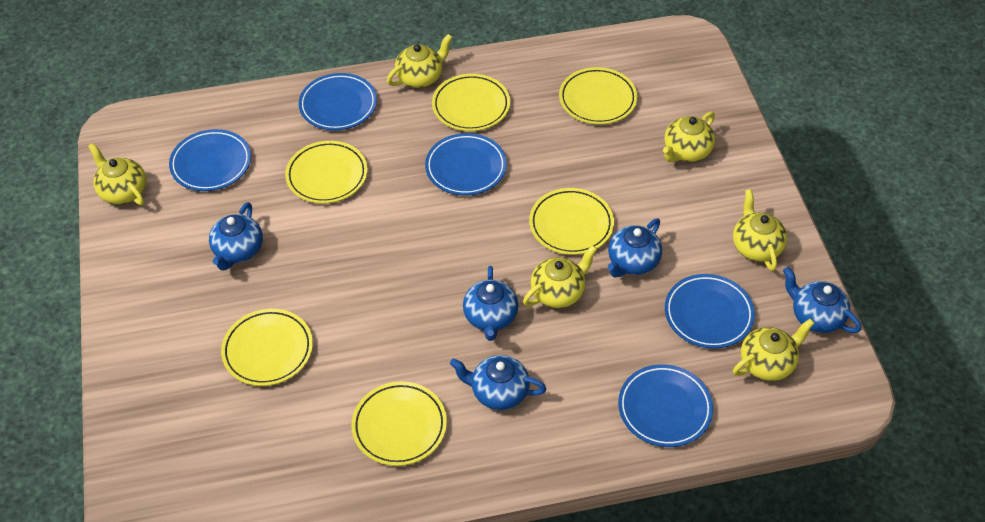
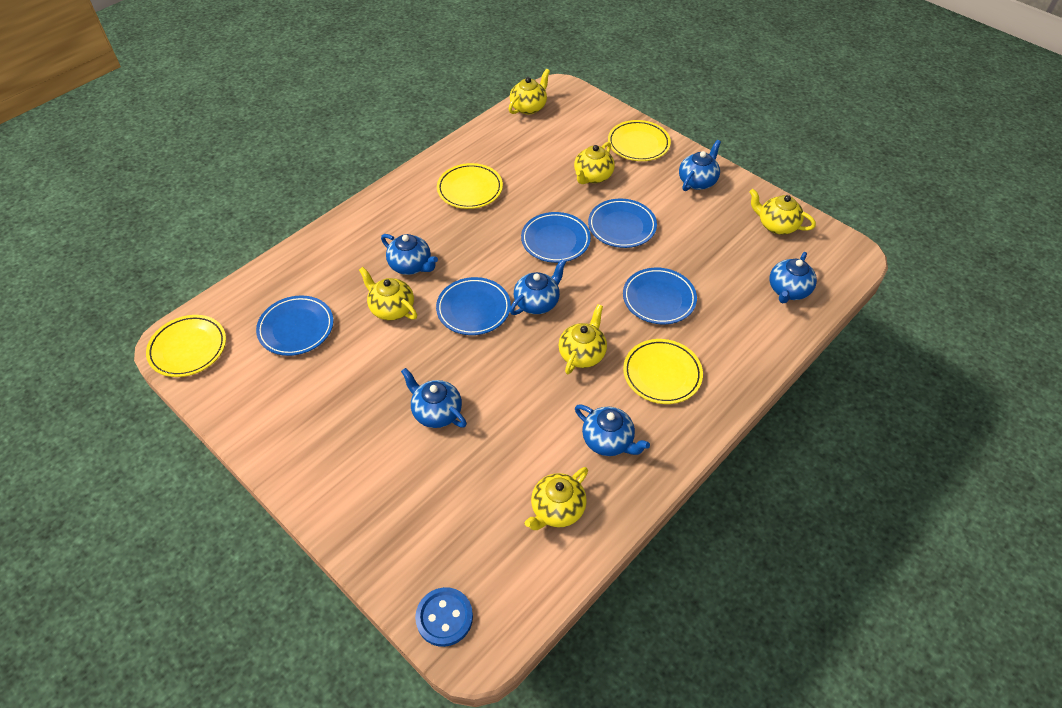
blue button: 0 -> 1
blue teapot: 5 -> 6
yellow plate: 6 -> 4

